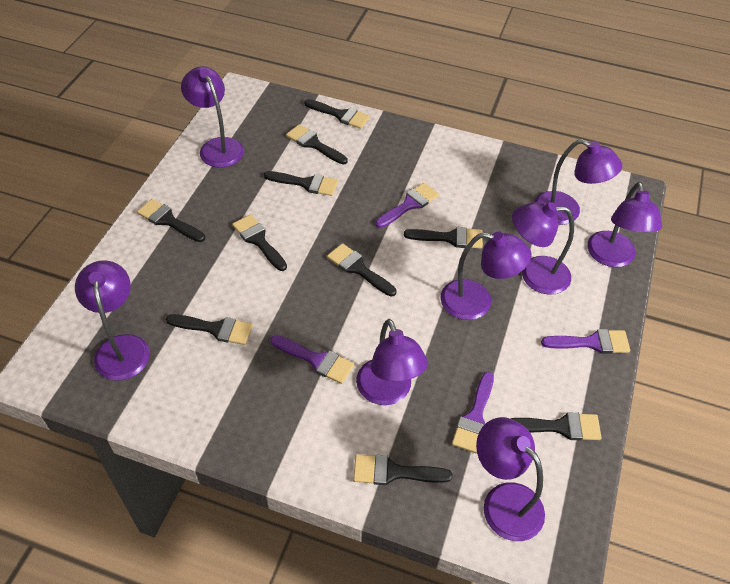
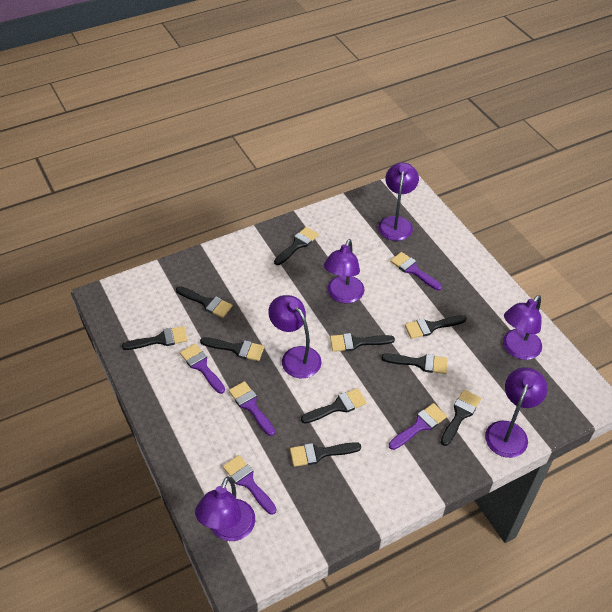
purple brush: 4 -> 5
purple lamp: 8 -> 6

